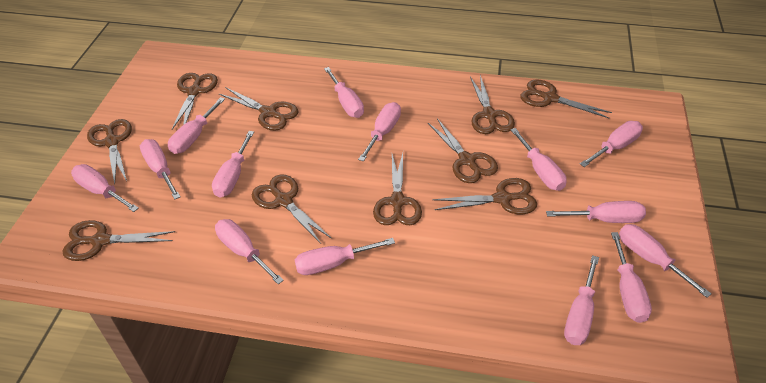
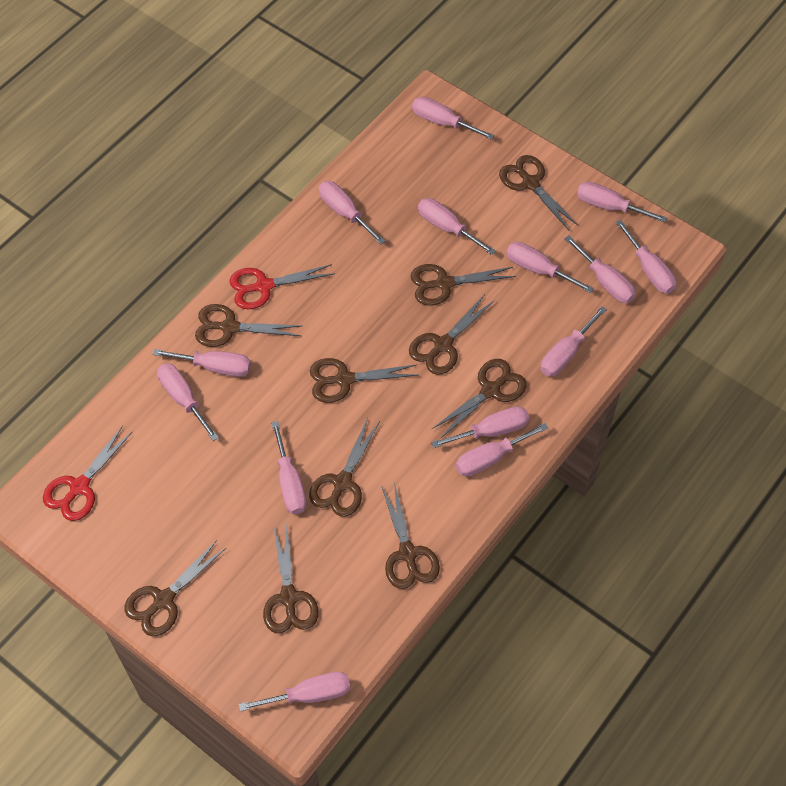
red scissors: 0 -> 2

